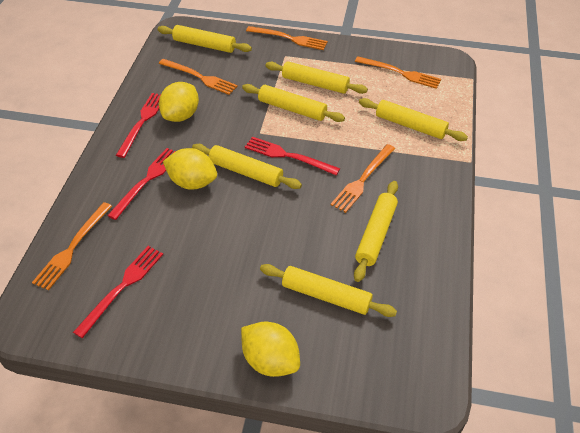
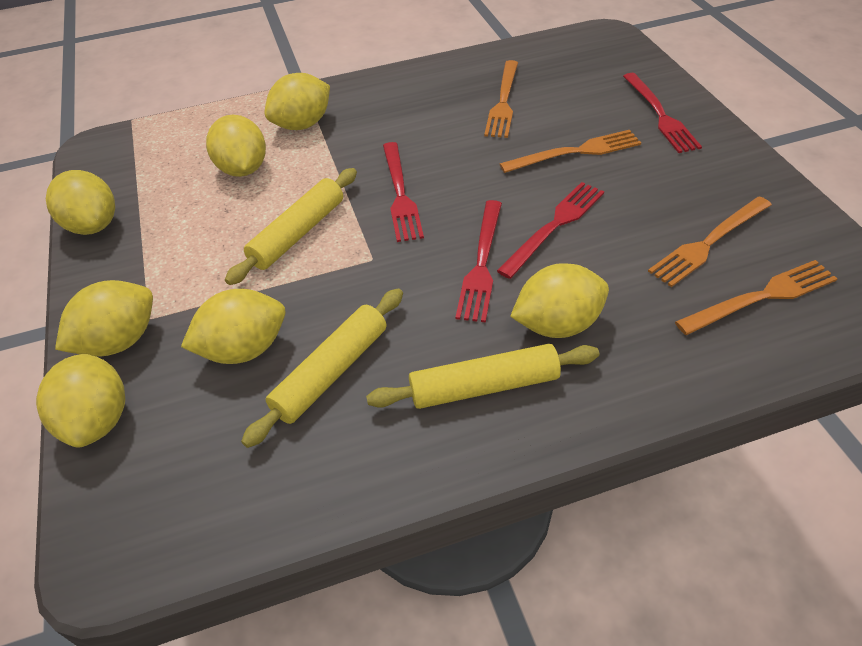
orange fork: 5 -> 4
yellow lemon: 3 -> 7
yellow rolling pin: 7 -> 3

